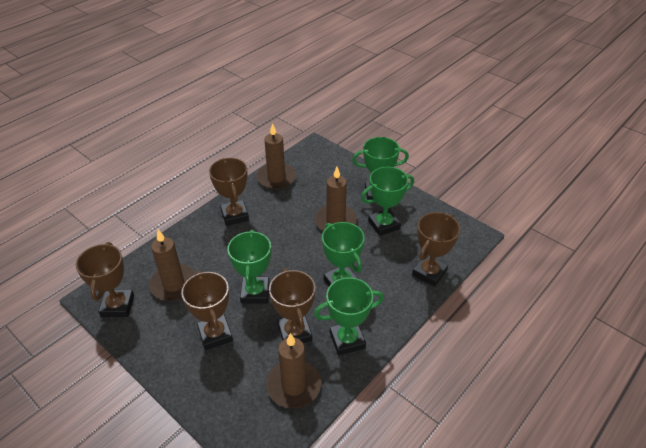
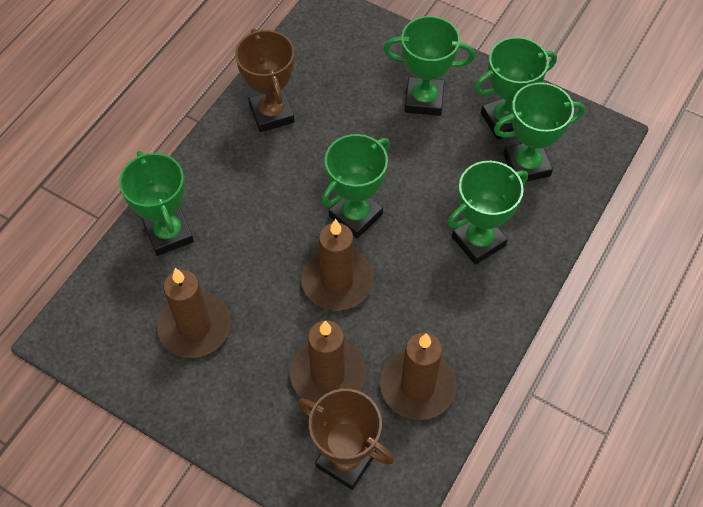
brown trophy: 5 -> 2
green trophy: 5 -> 6

